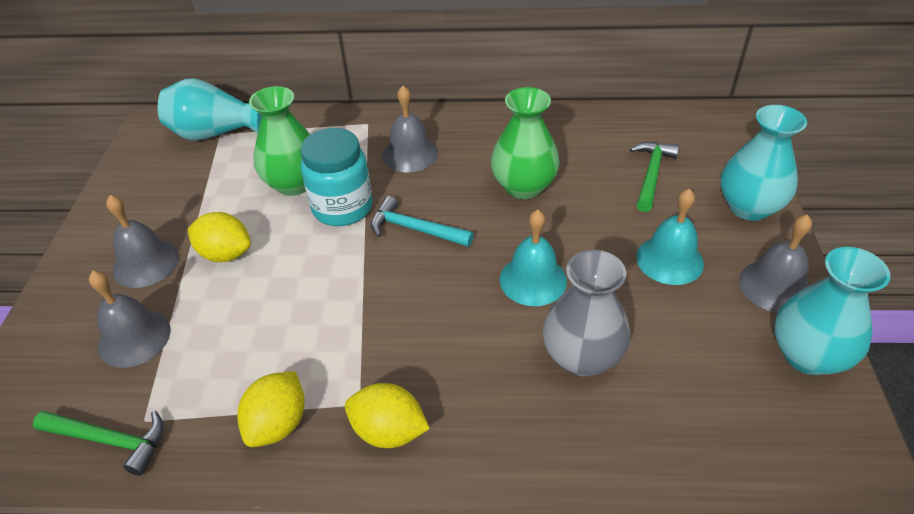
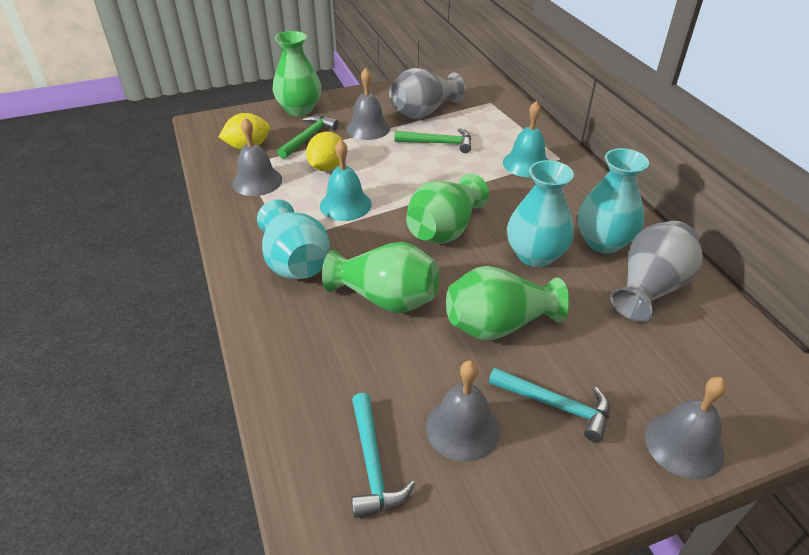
green vase: 2 -> 4
grey vase: 1 -> 2
turquoise hammer: 1 -> 2
turquoise jar: 1 -> 0
yellow lemon: 3 -> 2

